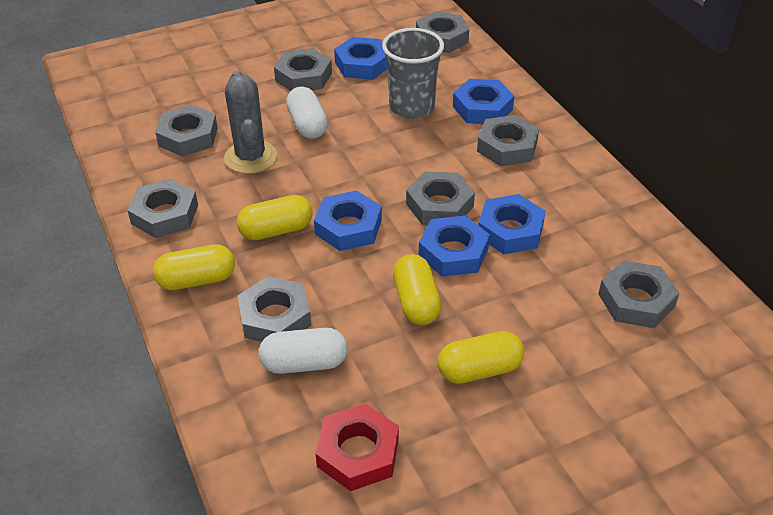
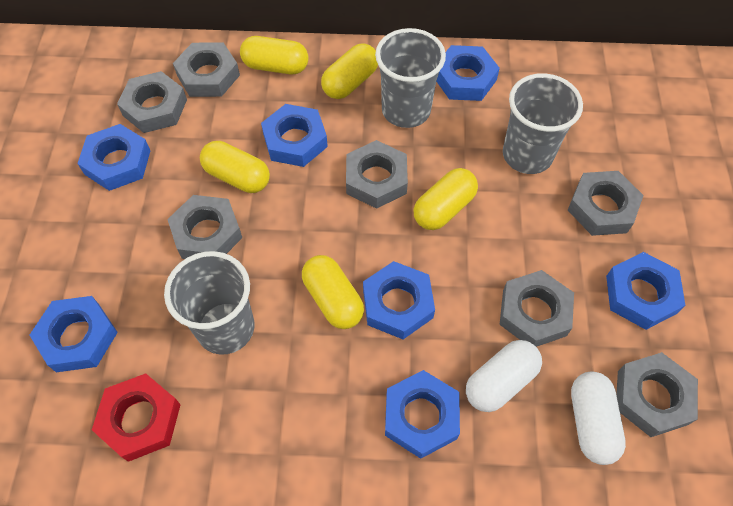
blue nut: 5 -> 7
grey cactus: 1 -> 0
grey cup: 1 -> 3
grey nut: 8 -> 7
yellow capsule: 4 -> 5

